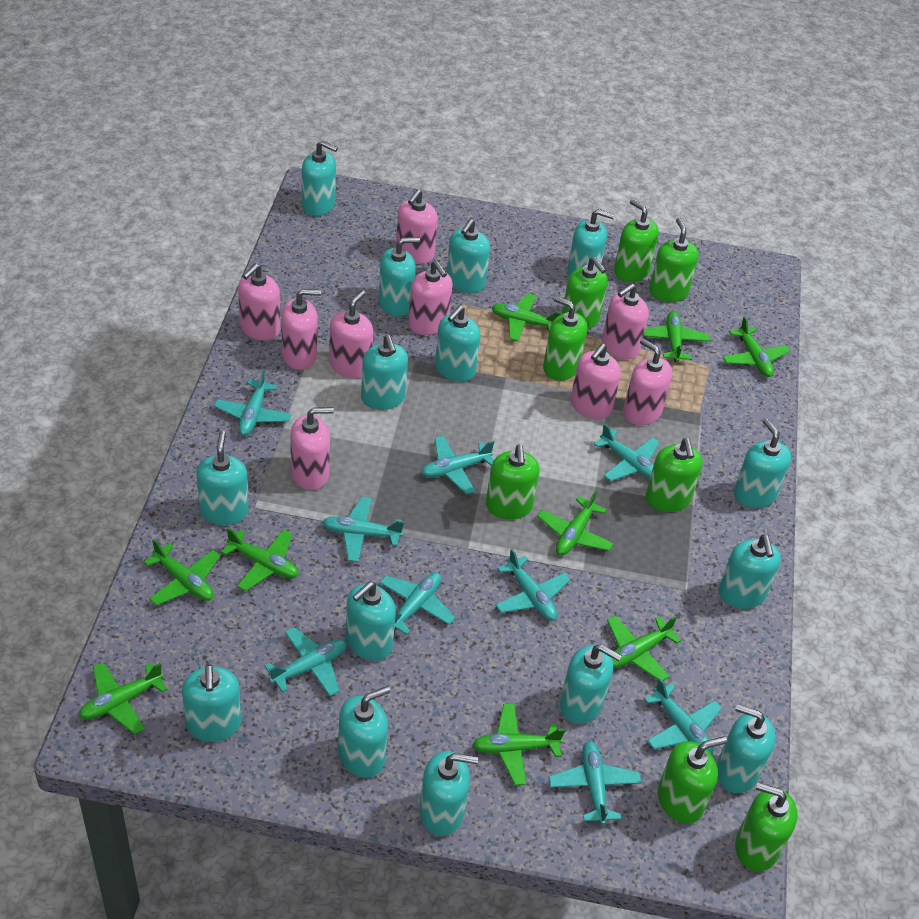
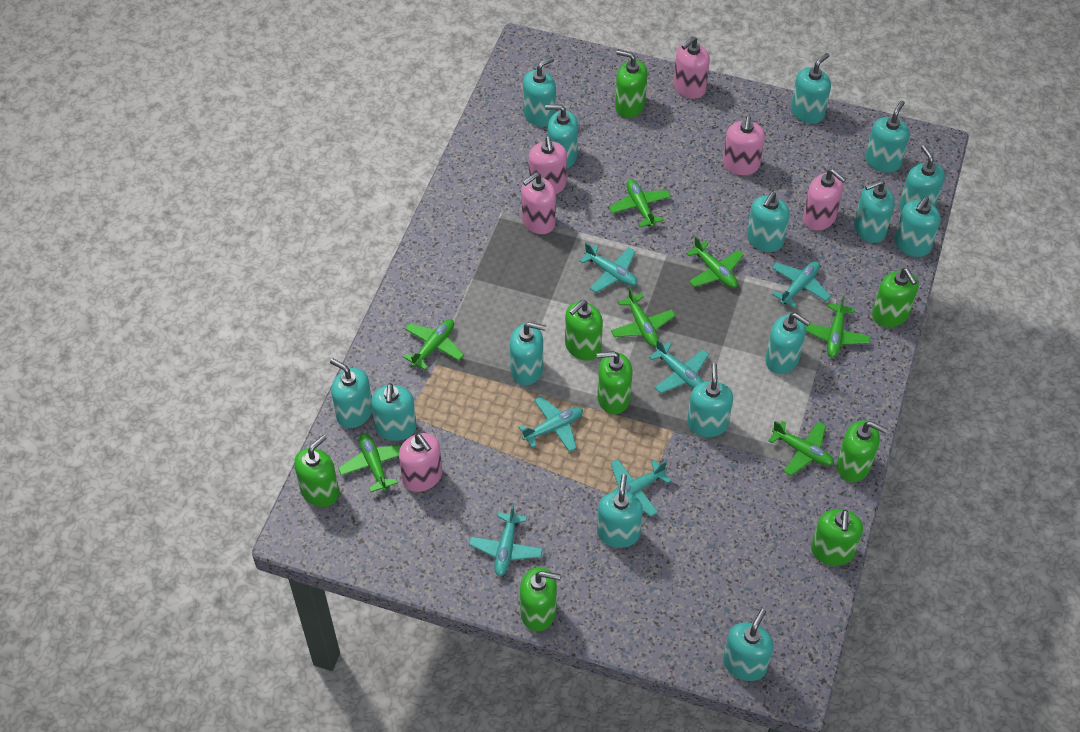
green plane: 9 -> 7
pink soap dispenser: 9 -> 6
turquoise plane: 9 -> 6

